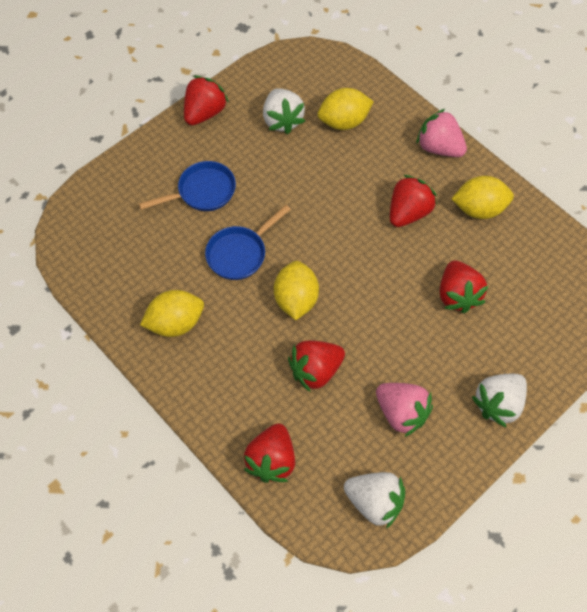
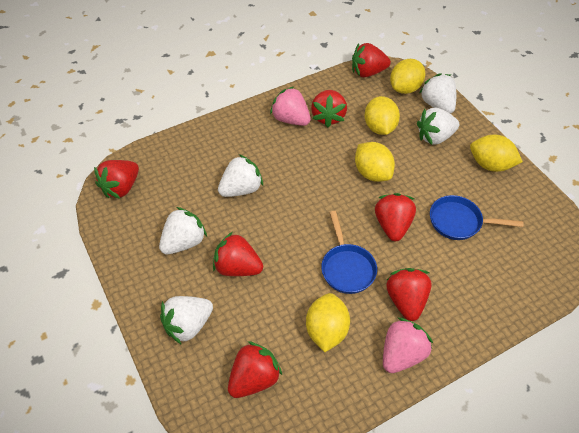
red strawberry: 5 -> 7
white strawberry: 3 -> 5
yellow lemon: 4 -> 5

